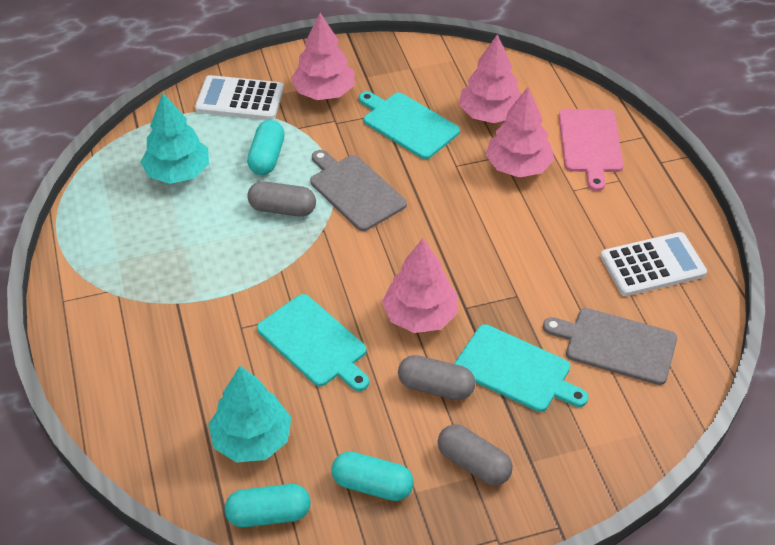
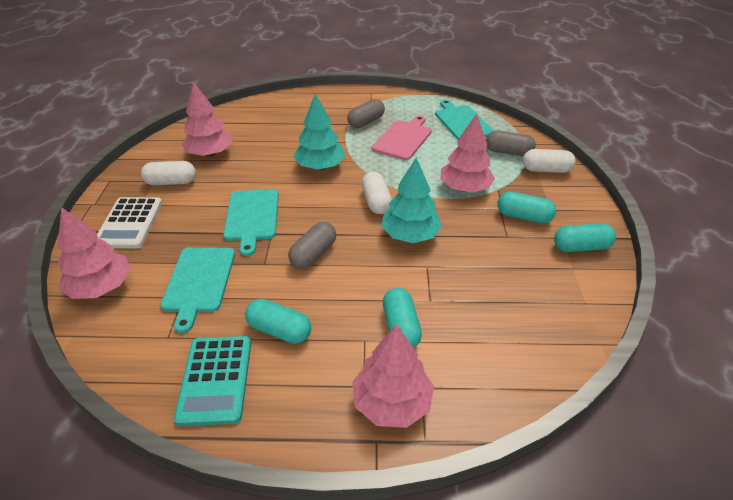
grey cutting board: 2 -> 0
turquoise calculator: 0 -> 1
turquoise capsule: 3 -> 4
white calculator: 2 -> 1
white capsule: 0 -> 3

